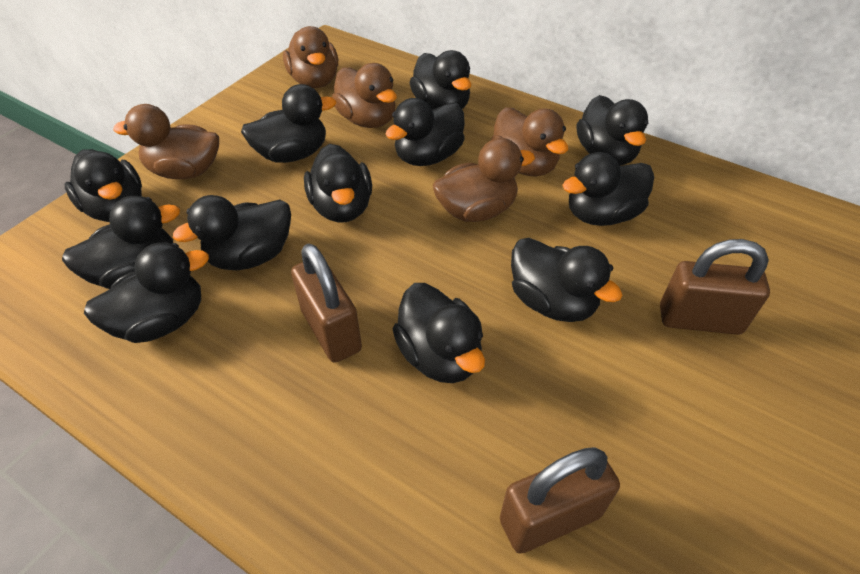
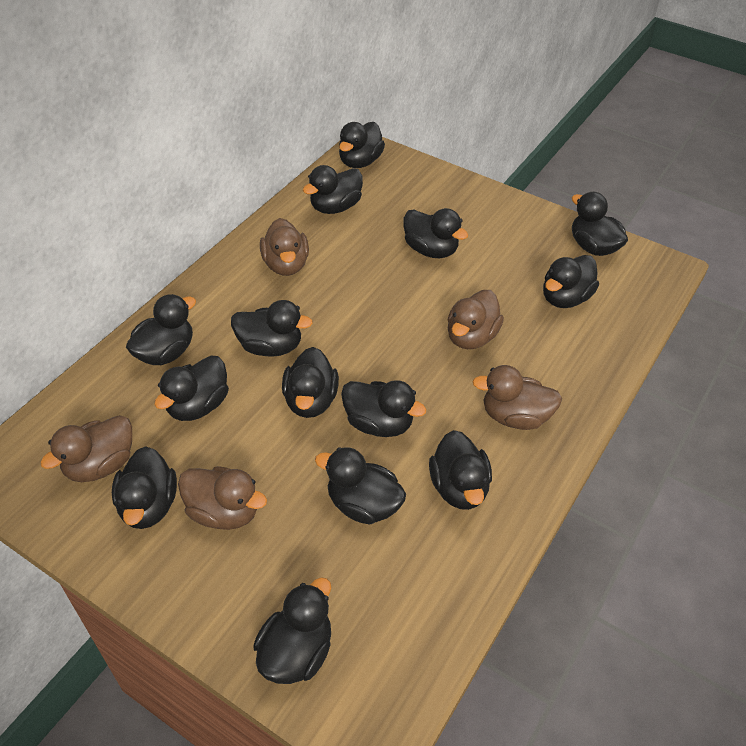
black duck: 12 -> 14
brown padlock: 3 -> 0

